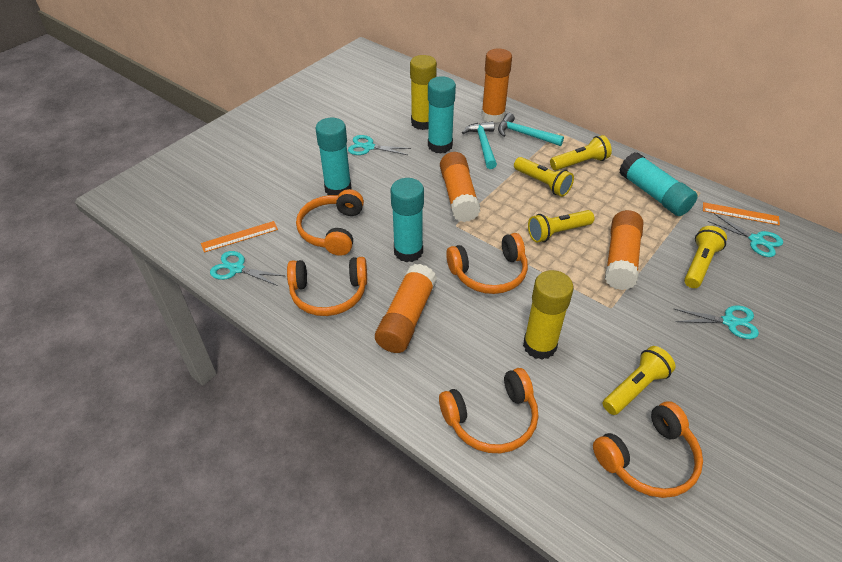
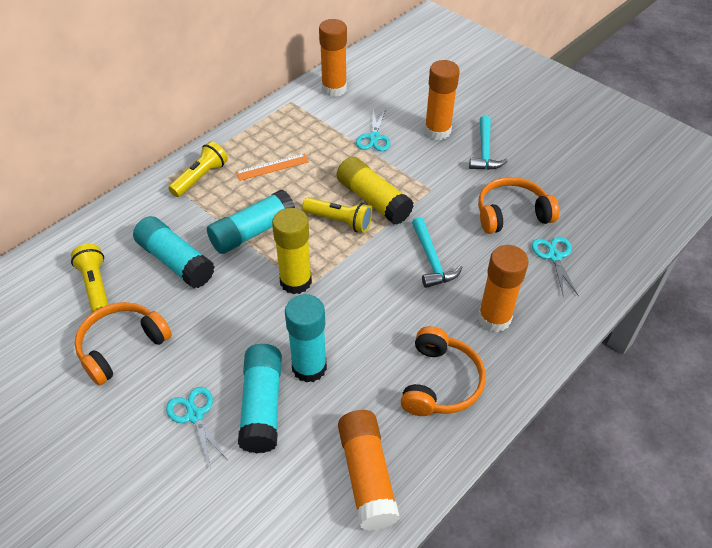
orange headphones: 5 -> 3
orange ruler: 2 -> 1
turquoise scissors: 4 -> 3
yellow flashlight: 5 -> 3

